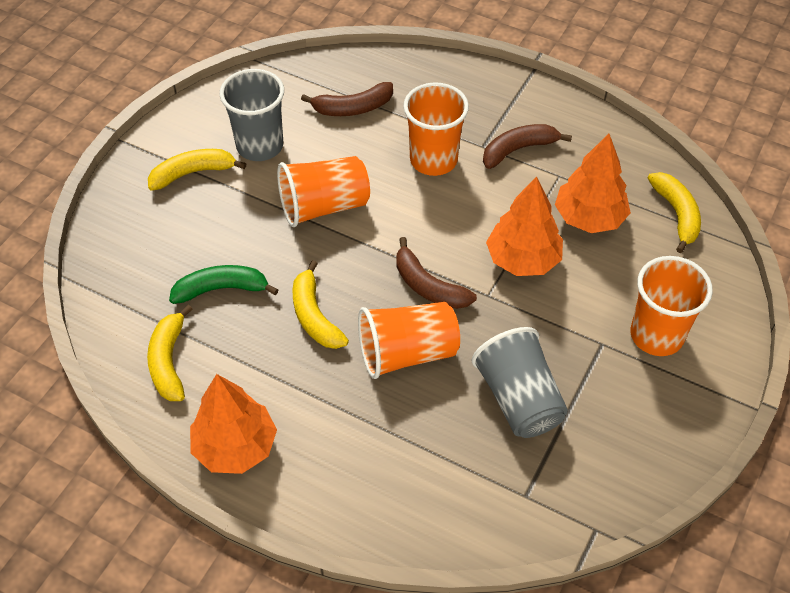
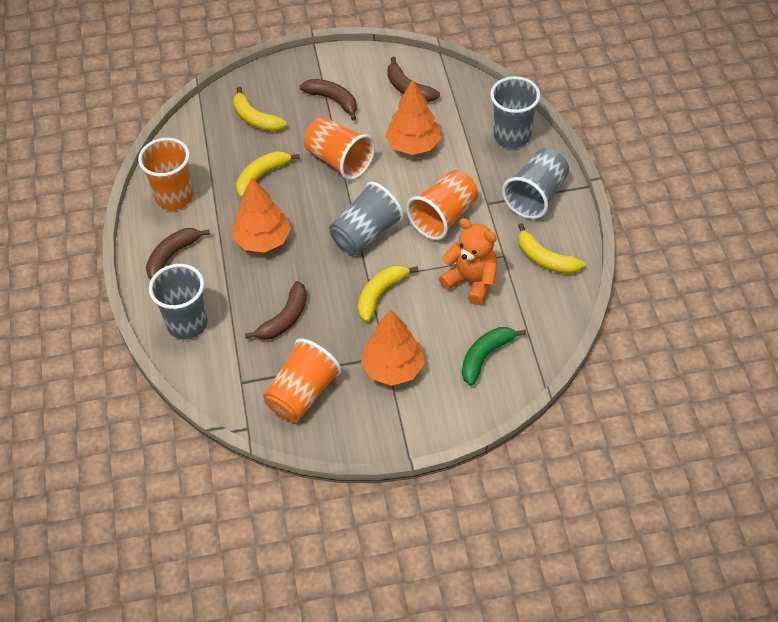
brown banana: 3 -> 4
grey cup: 2 -> 4
orange teddy bear: 0 -> 1

